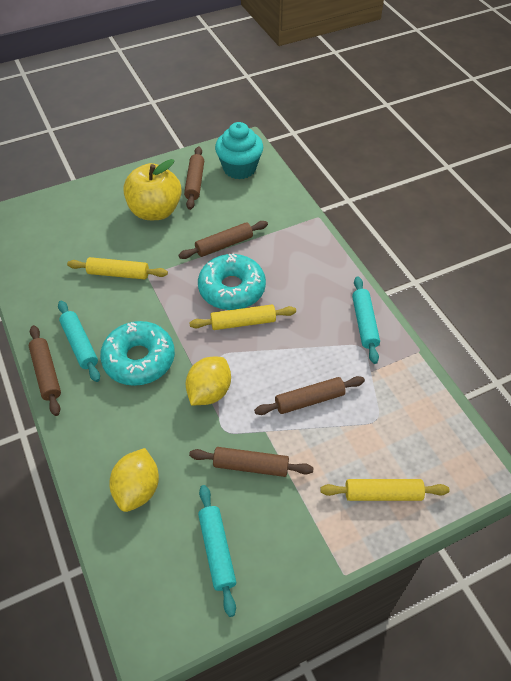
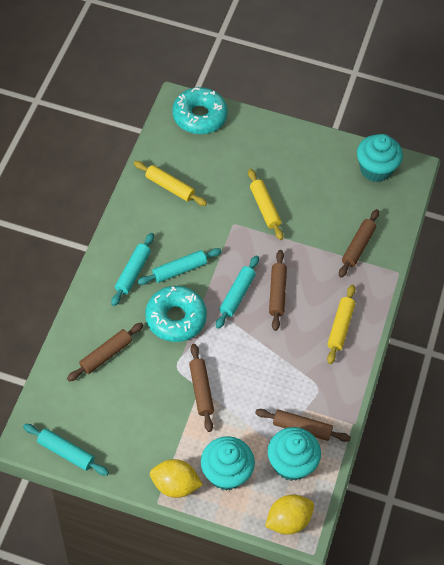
turquoise cupcake: 1 -> 3
turquoise rolling pin: 3 -> 4
yellow apple: 1 -> 0

